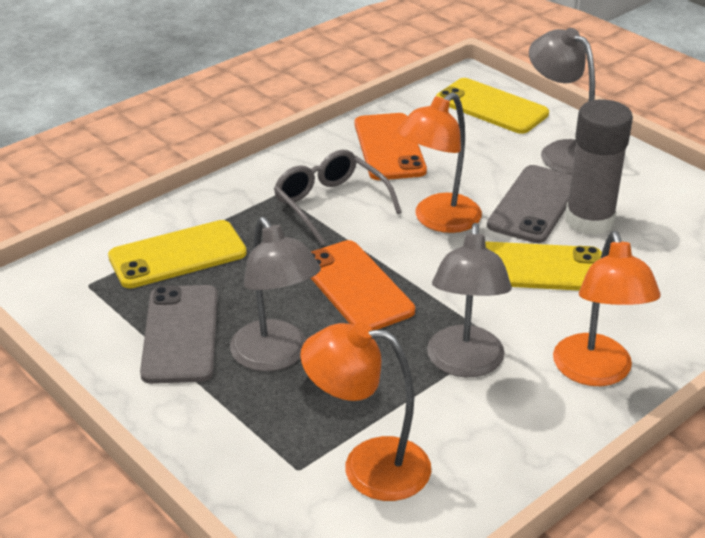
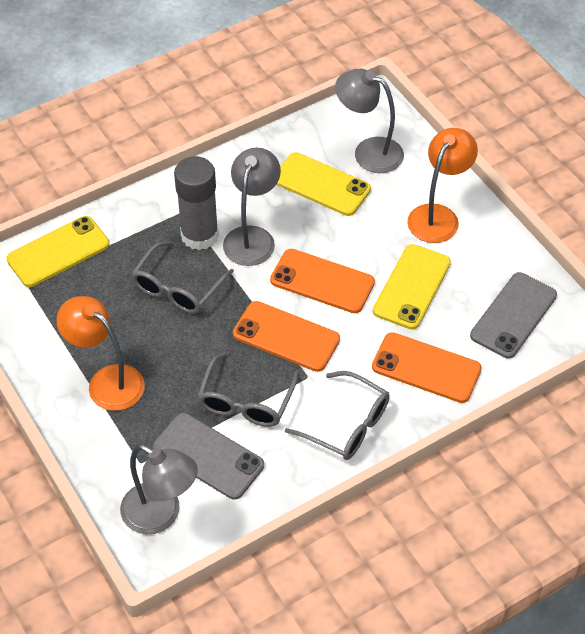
grey glasses: 1 -> 3
orange lamp: 3 -> 2
orange phone: 2 -> 3

